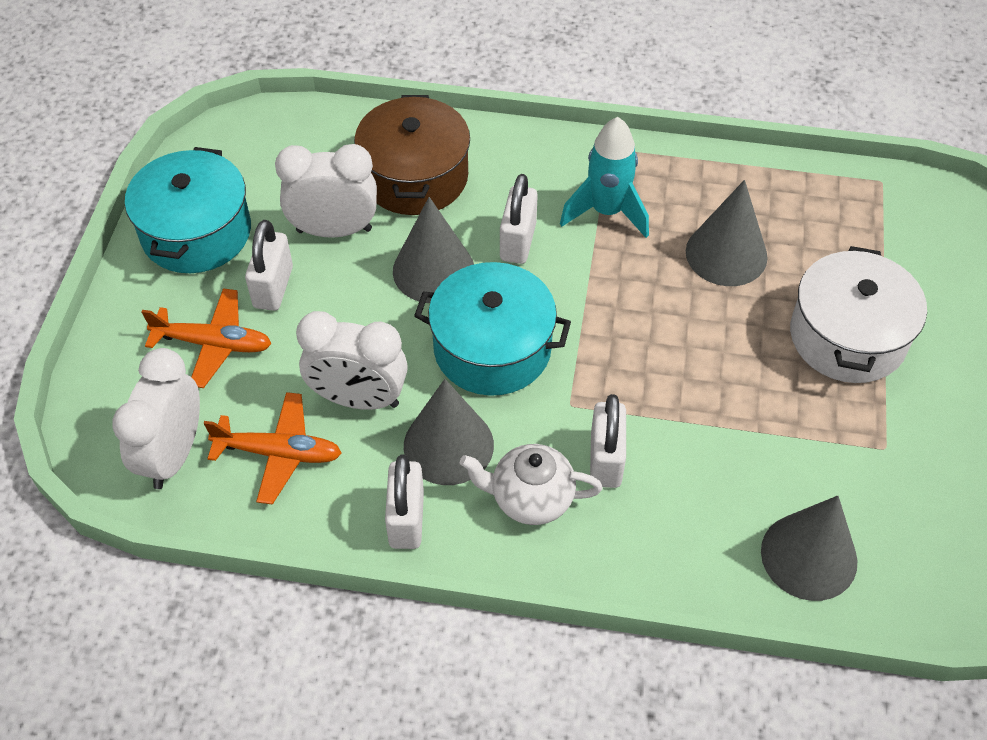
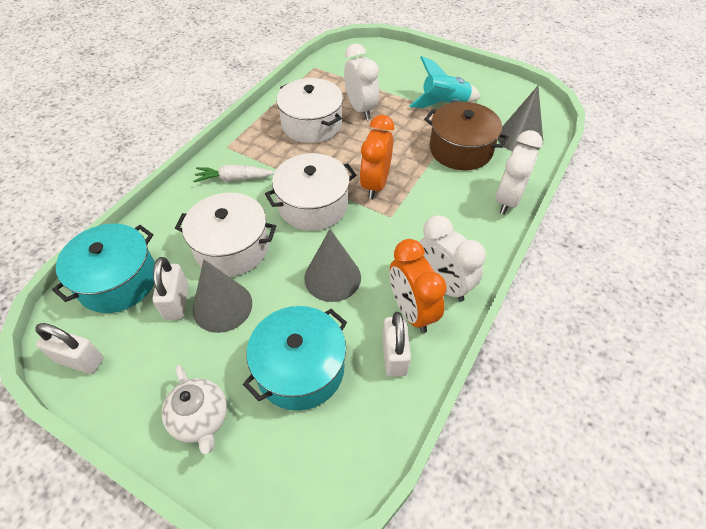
grey cone: 4 -> 3
orange clock: 0 -> 2
orange plane: 2 -> 0
white carrot: 0 -> 1
white padlock: 4 -> 3
white pot: 1 -> 3

